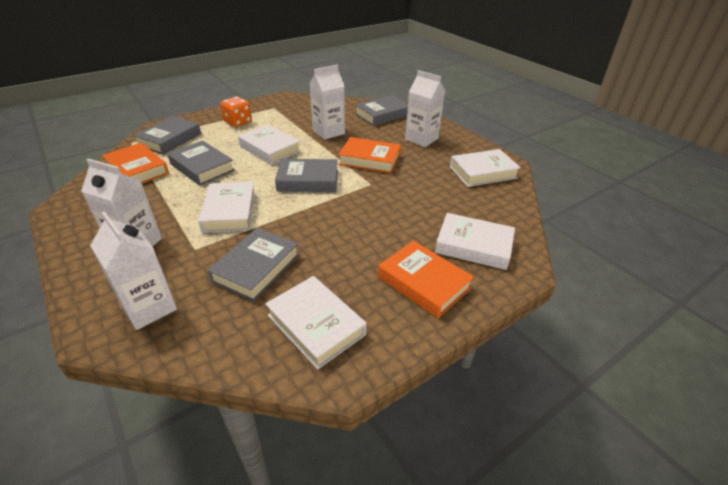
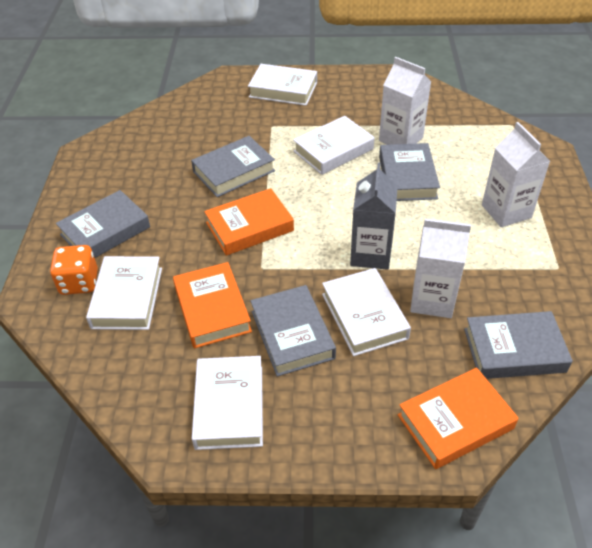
grey carton: 0 -> 1
white carton: 4 -> 3

